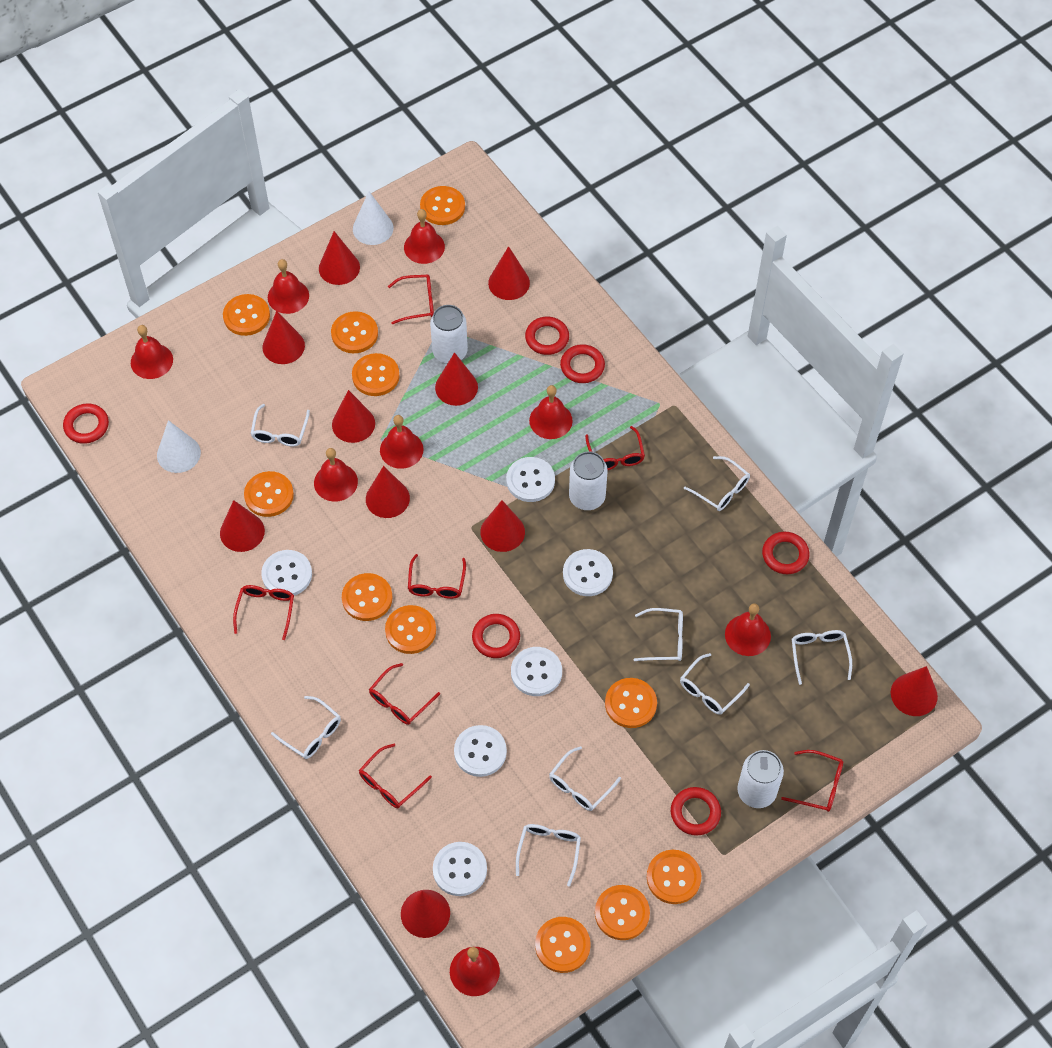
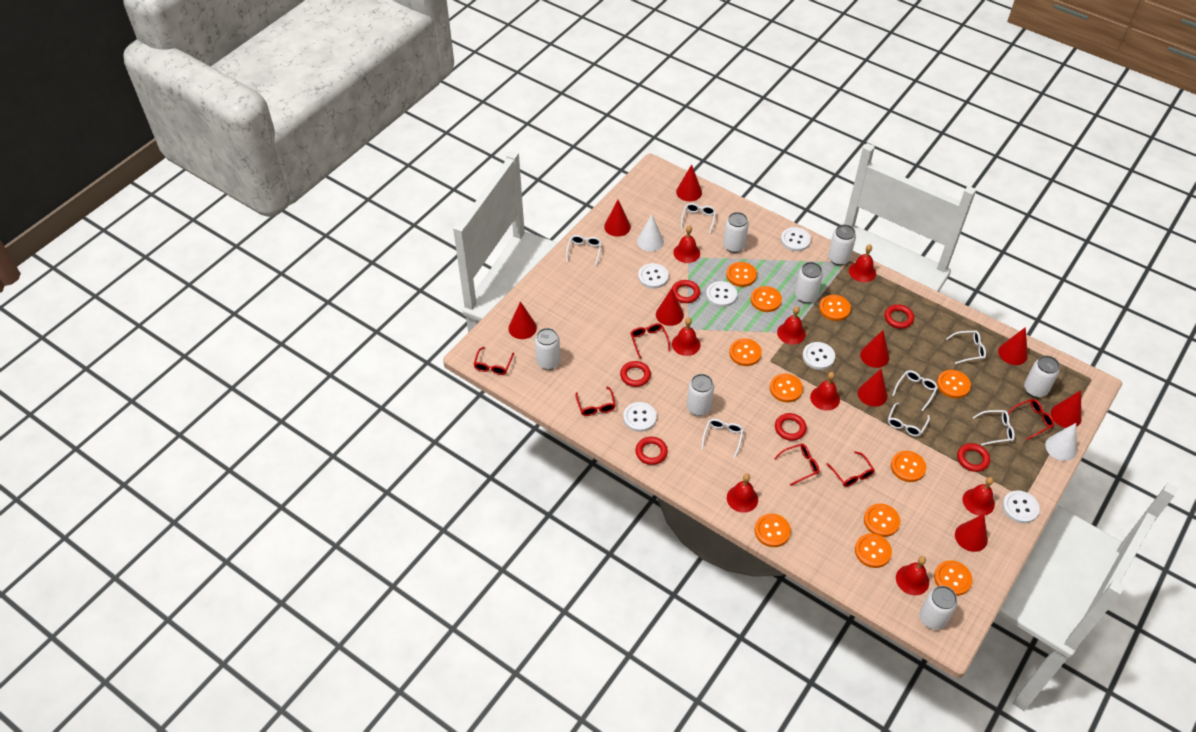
red cone: 10 -> 9
red glasses: 7 -> 6
white can: 3 -> 7
white glasses: 8 -> 7

